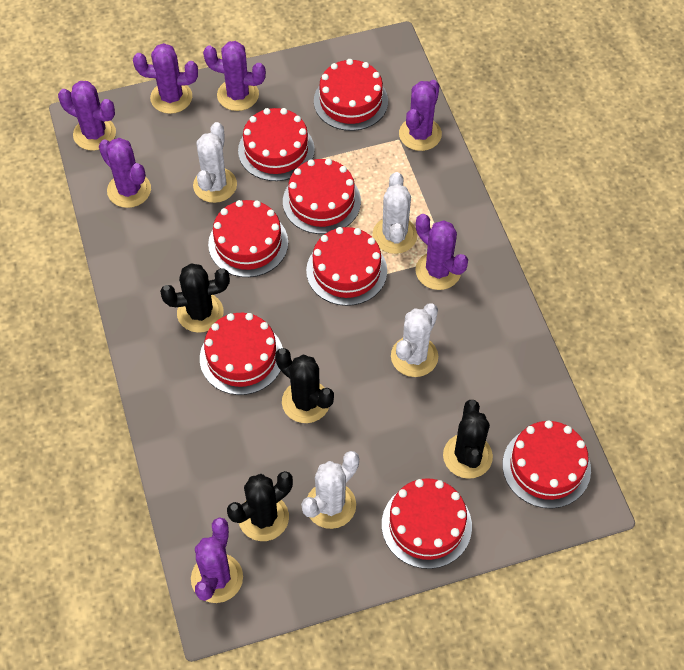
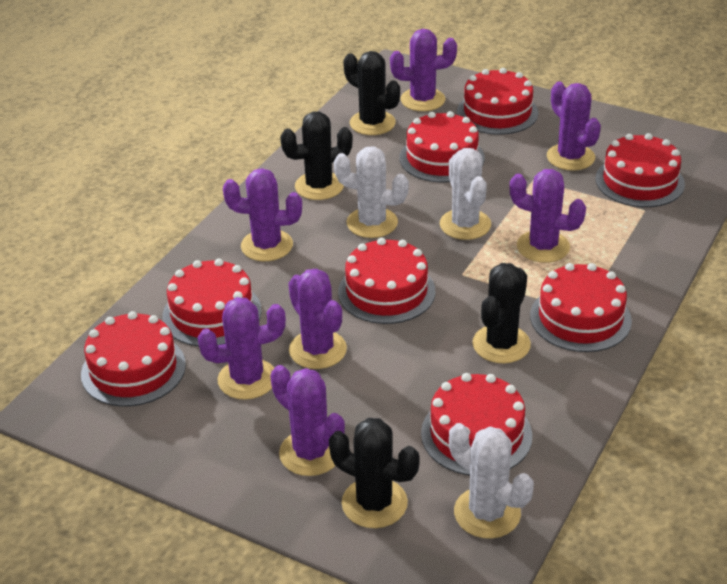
white cactus: 4 -> 3

